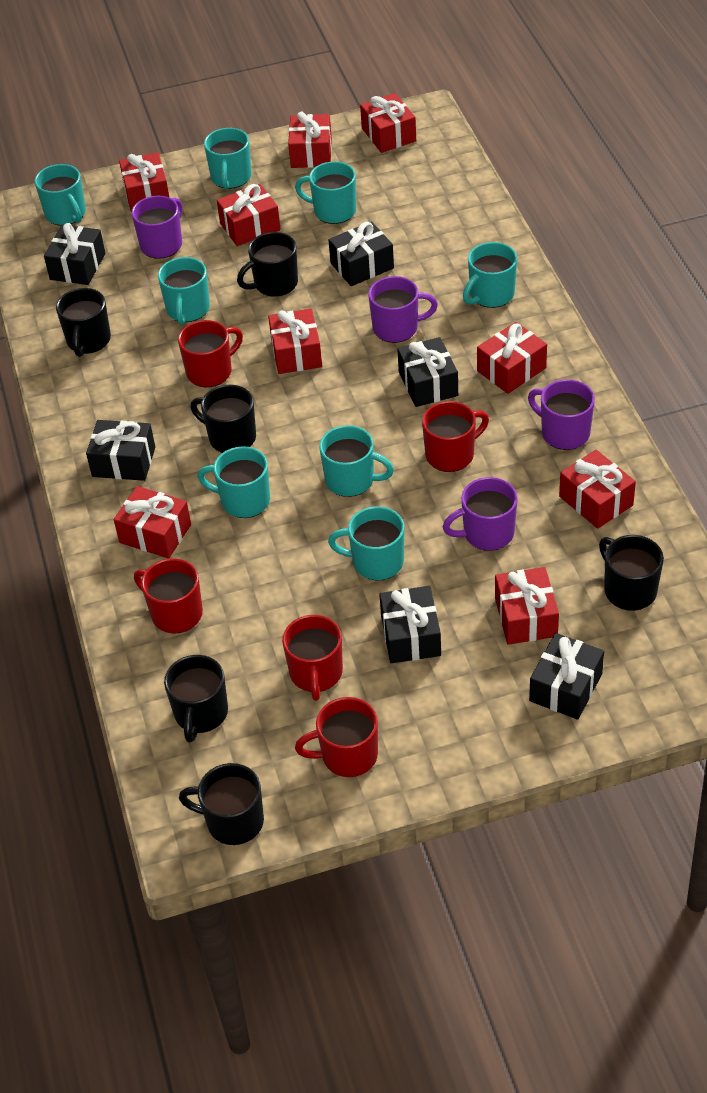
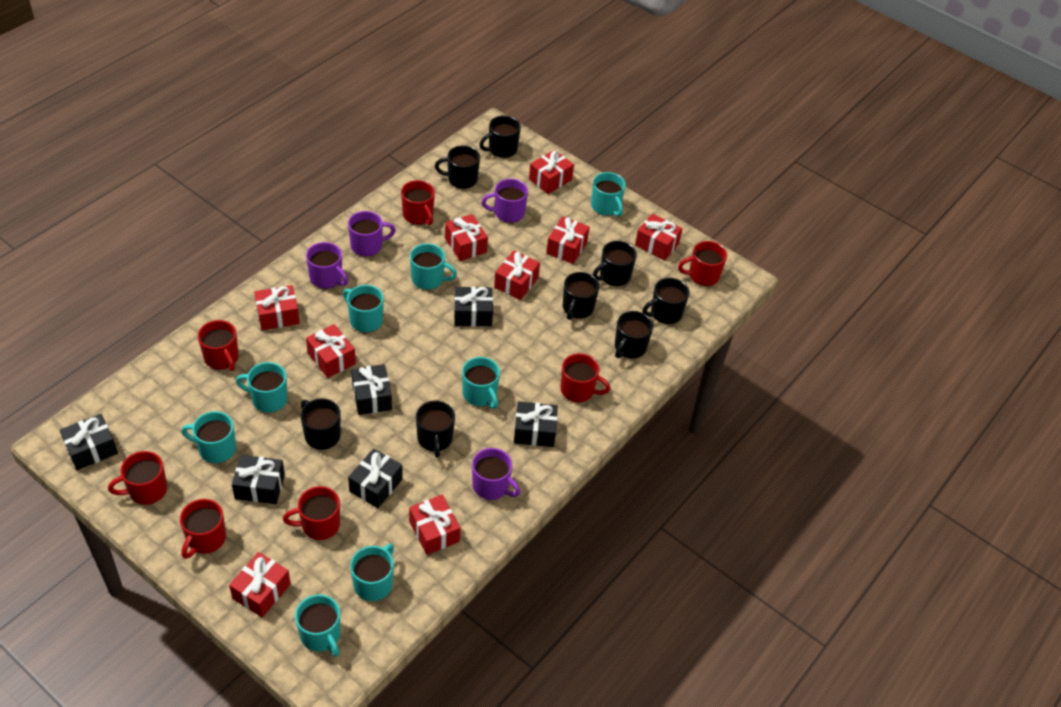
black mug: 6 -> 8
red mug: 5 -> 7

